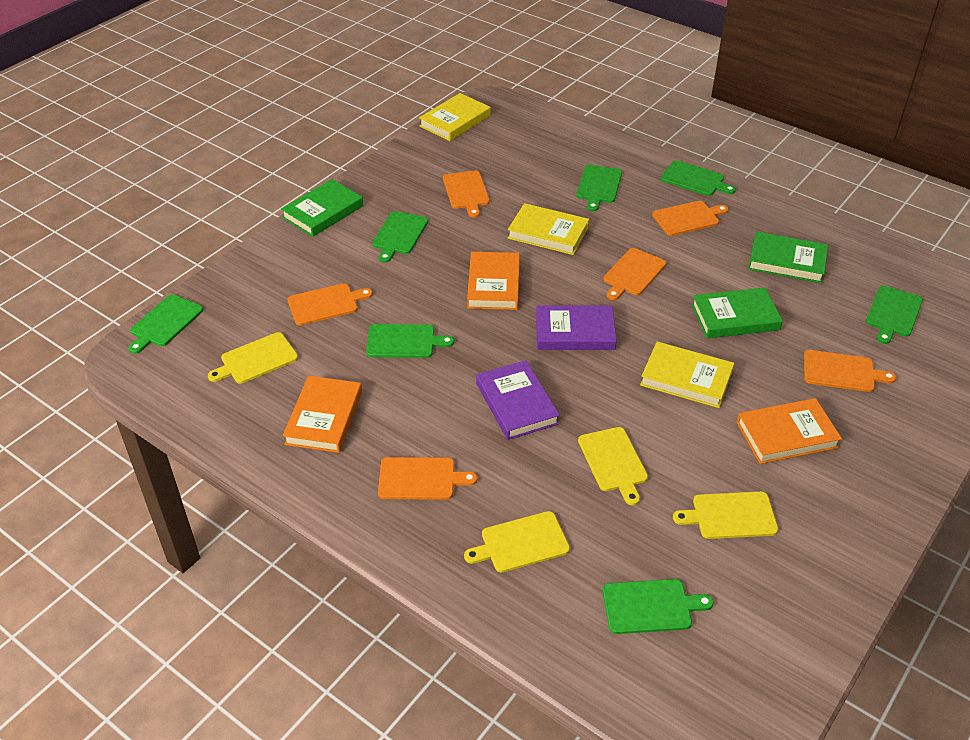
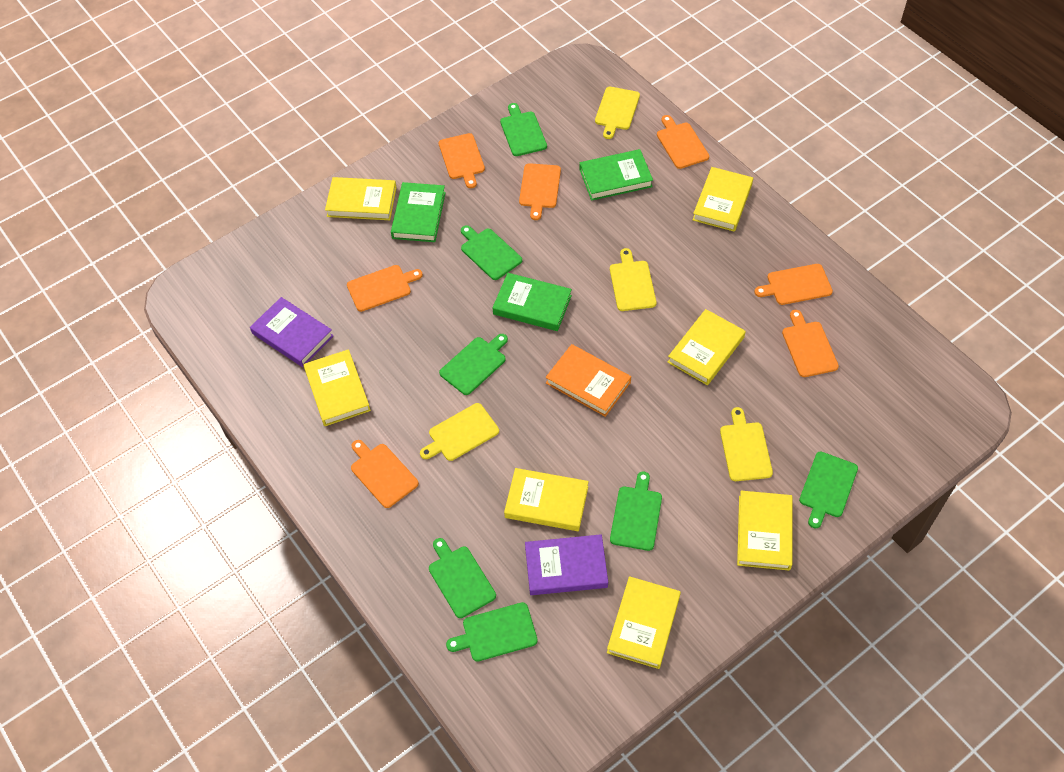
orange book: 3 -> 1
orange cutting board: 6 -> 7
yellow book: 3 -> 7

